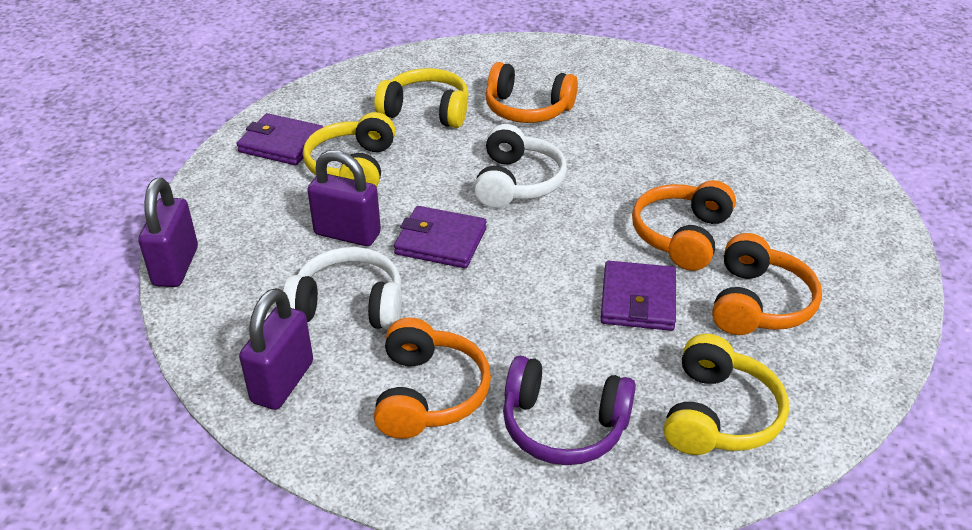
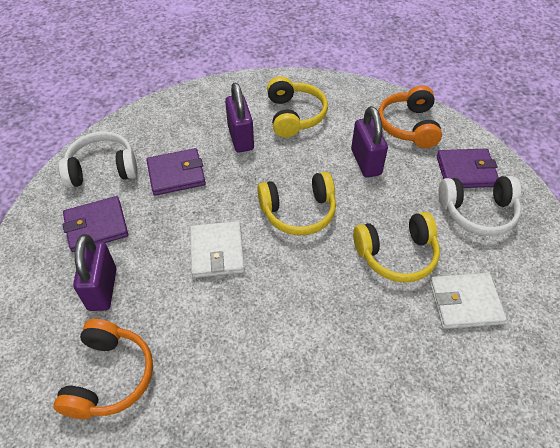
orange headphones: 4 -> 2
purple headphones: 1 -> 0
white wallet: 0 -> 2

